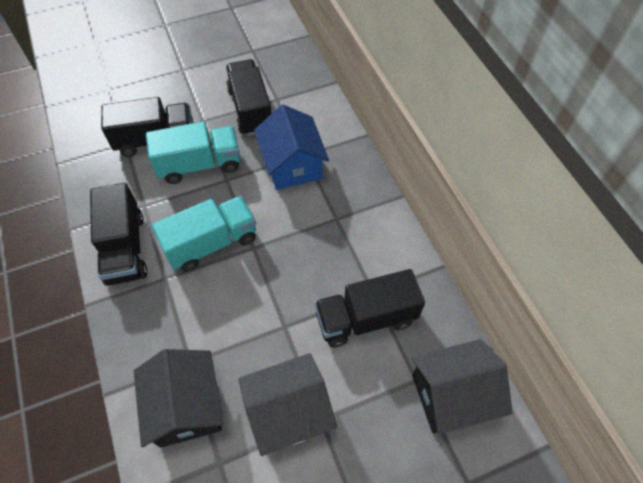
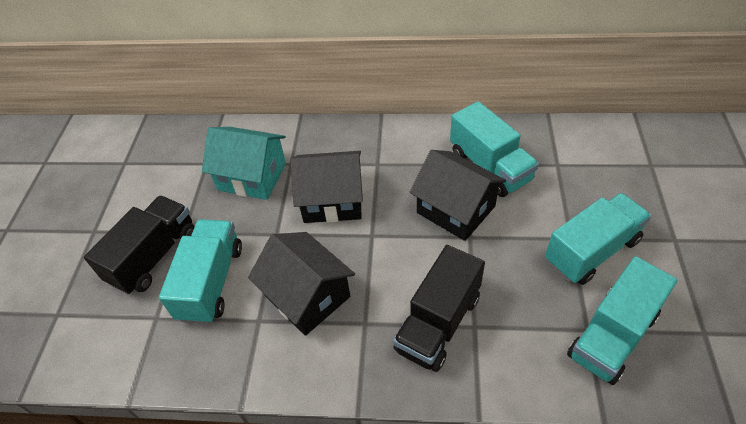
black truck: 4 -> 2
blue house: 1 -> 0
turquoise house: 0 -> 1
turquoise truck: 2 -> 4

